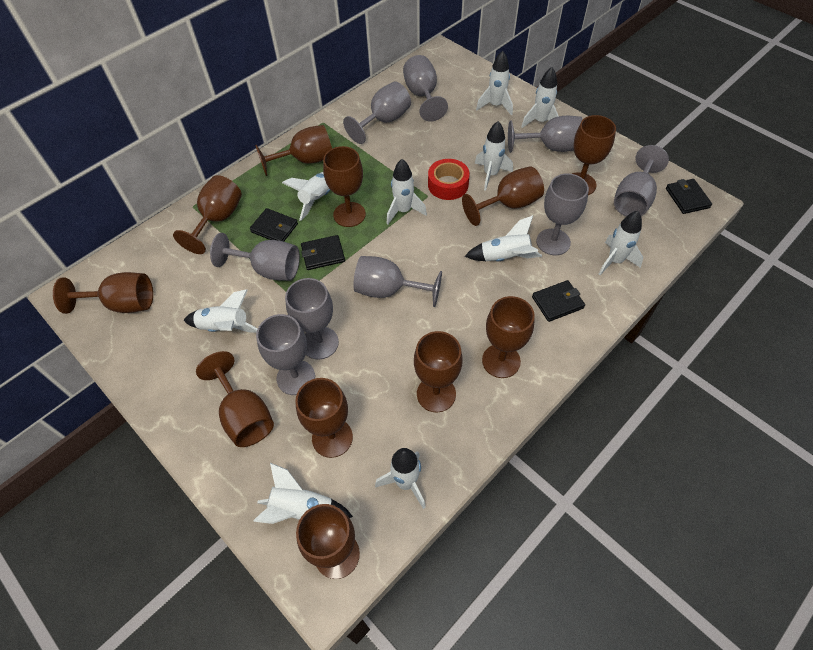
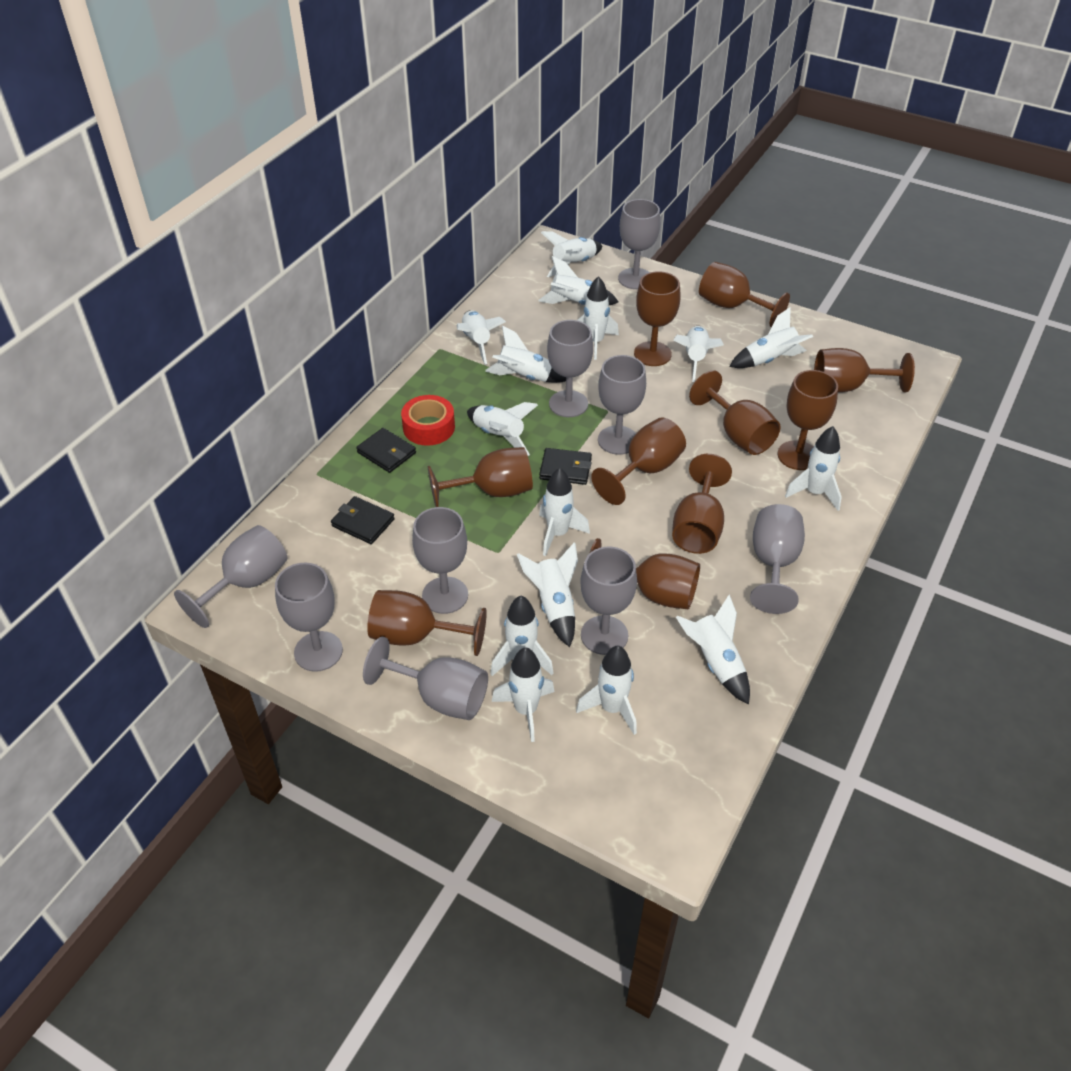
black wallet: 4 -> 3
brown goblet: 11 -> 10
white rocket: 10 -> 15

